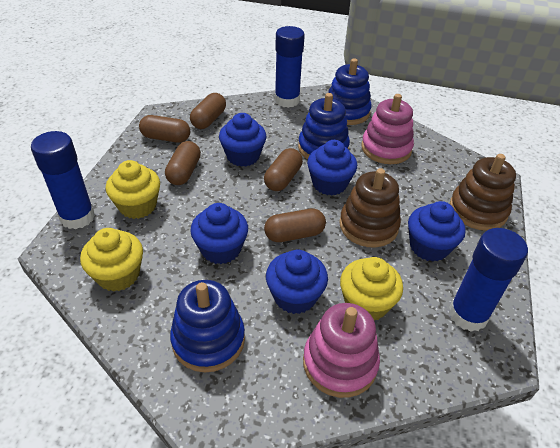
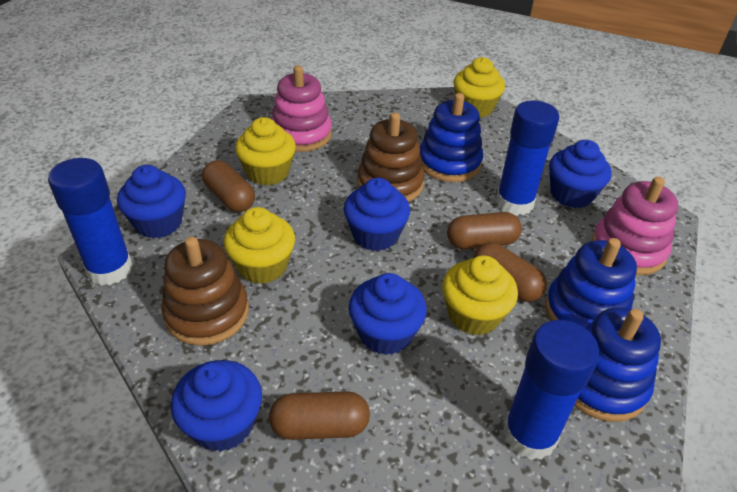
brown capsule: 5 -> 4
yellow cupcake: 3 -> 4

